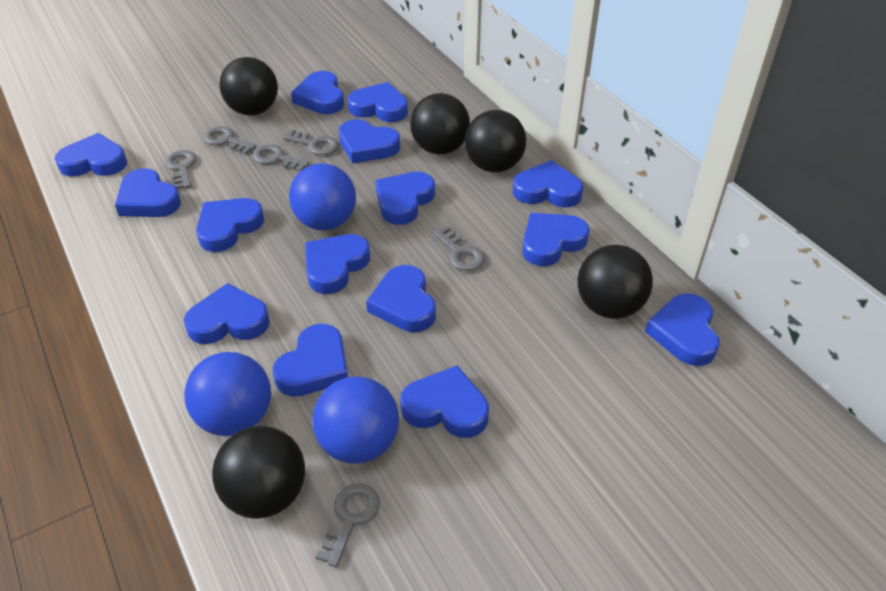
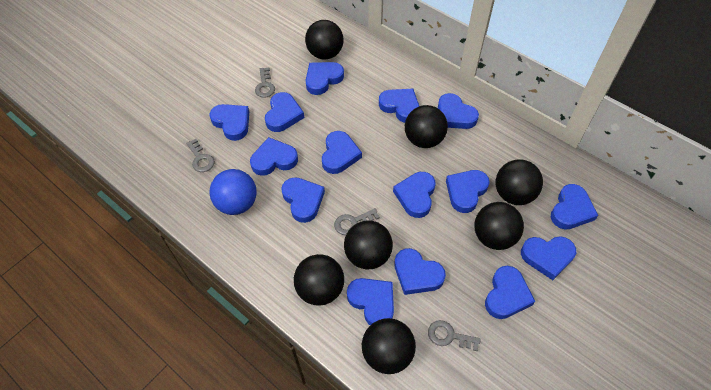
black ball: 5 -> 7
blue ball: 3 -> 1
grey key: 6 -> 4

